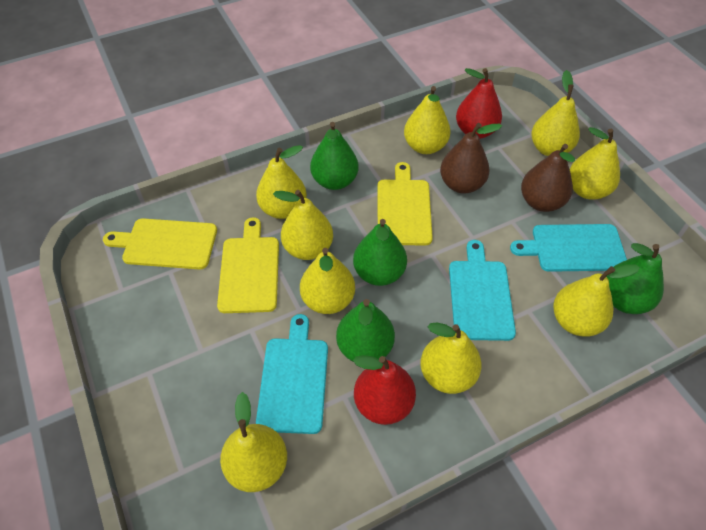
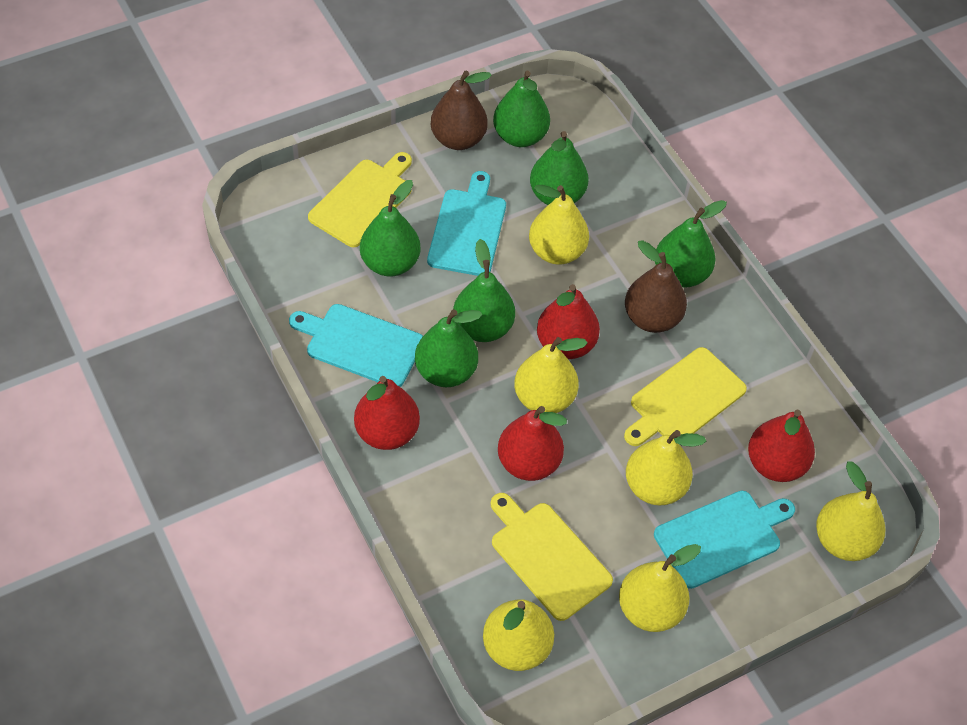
green pear: 4 -> 6
red pear: 2 -> 4
yellow pear: 9 -> 6

